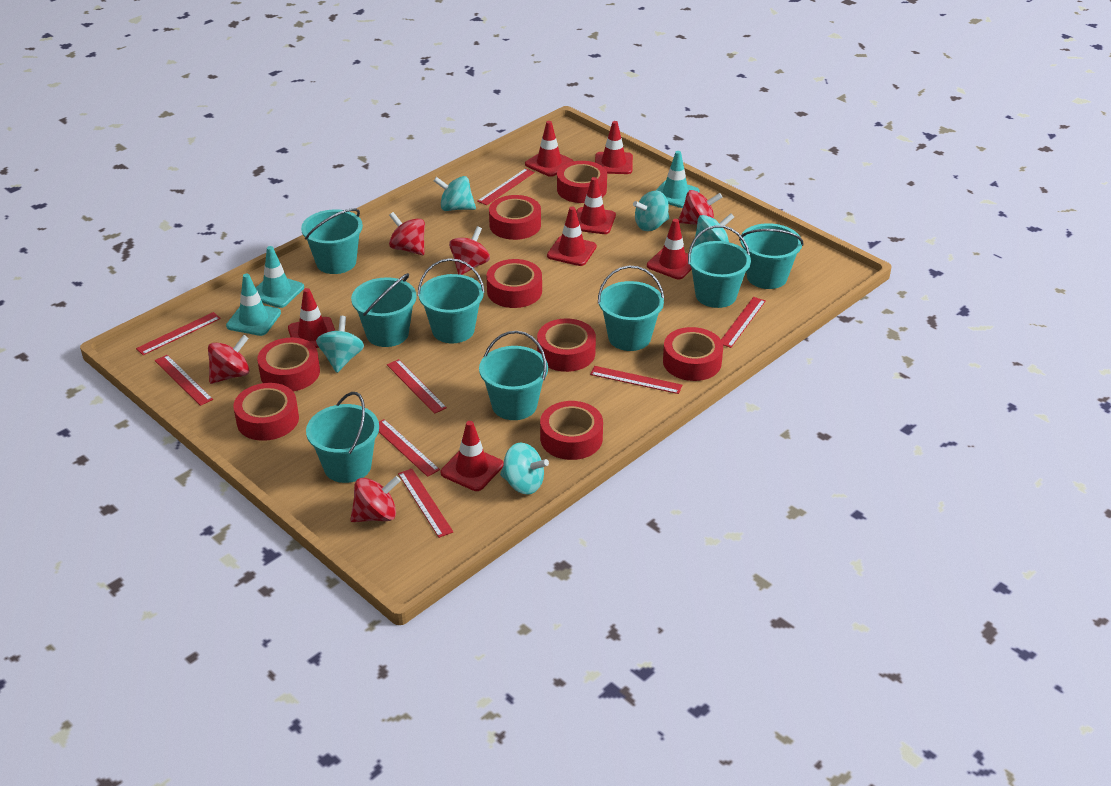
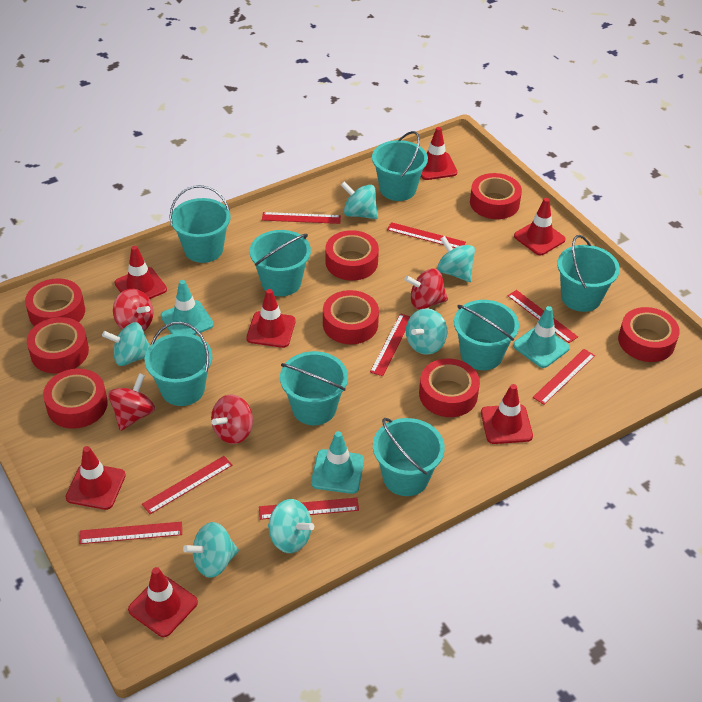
red spinning top: 5 -> 4
turquoise spinning top: 5 -> 6

